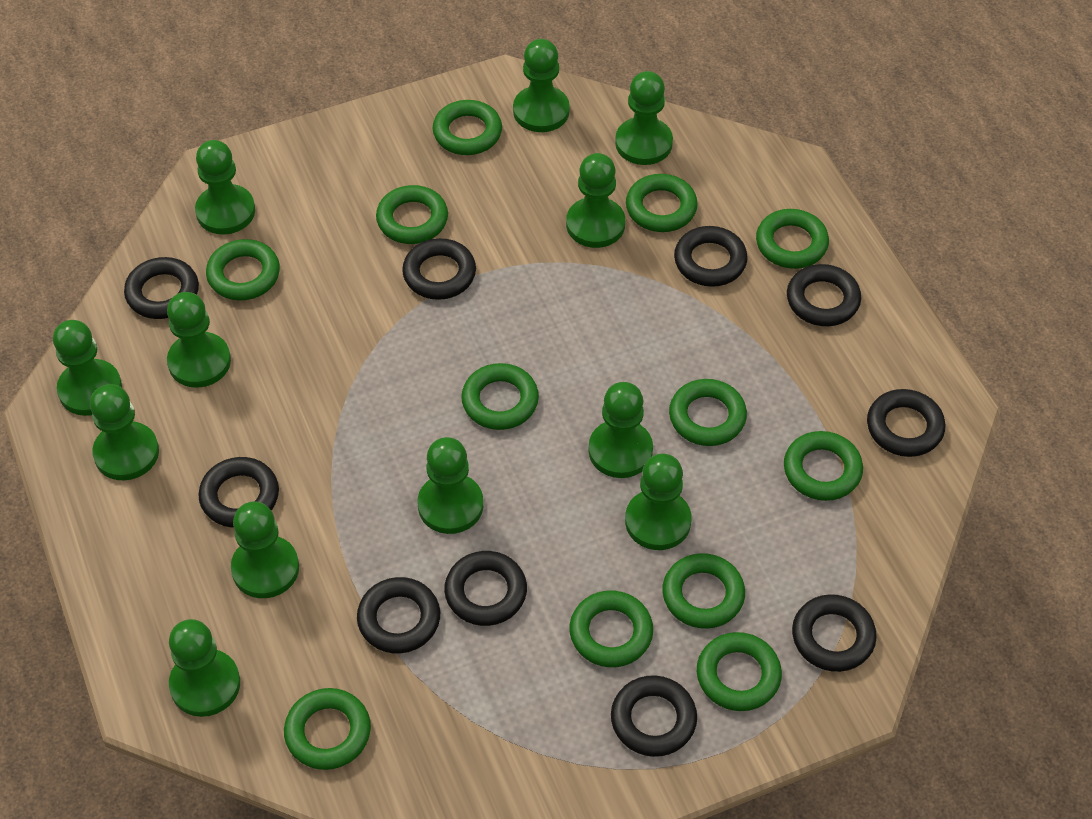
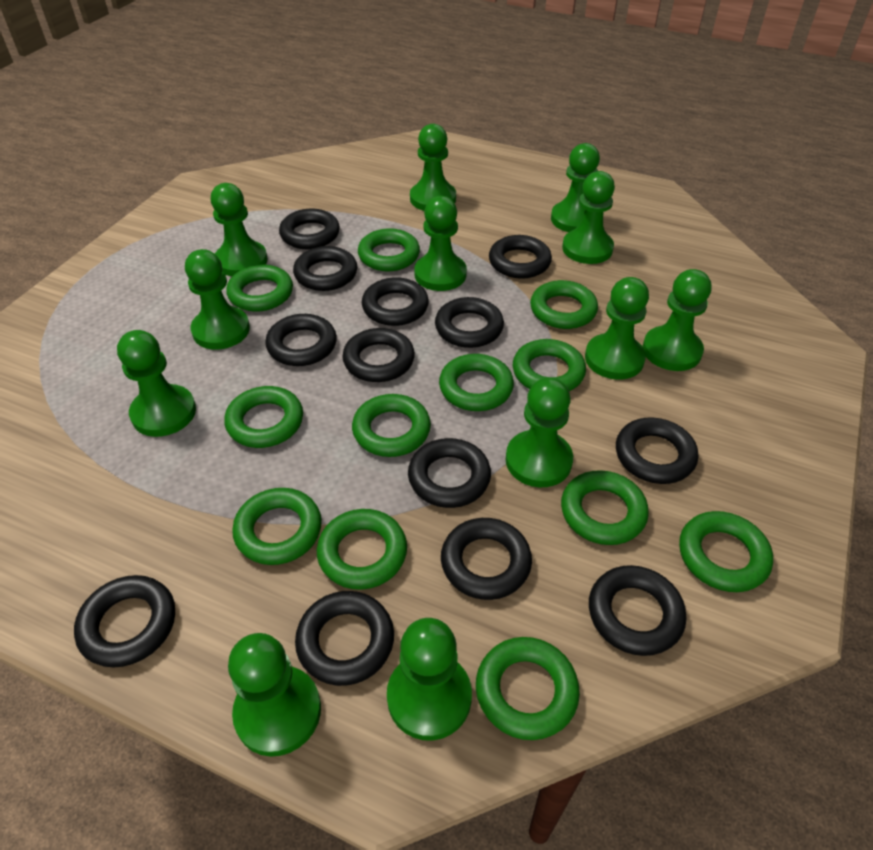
black ring: 10 -> 13

